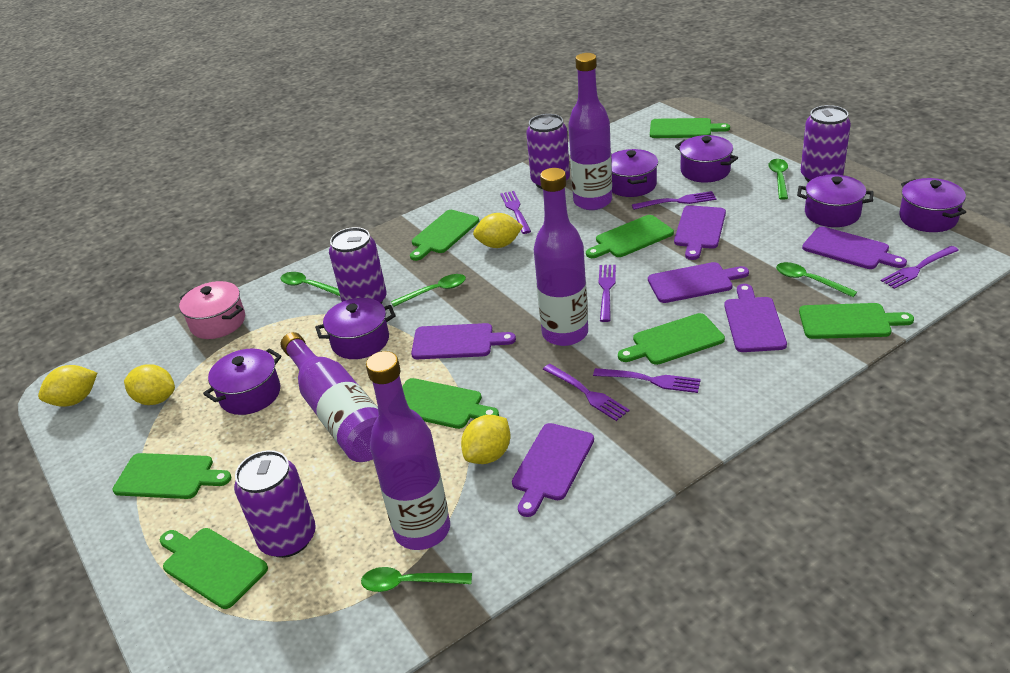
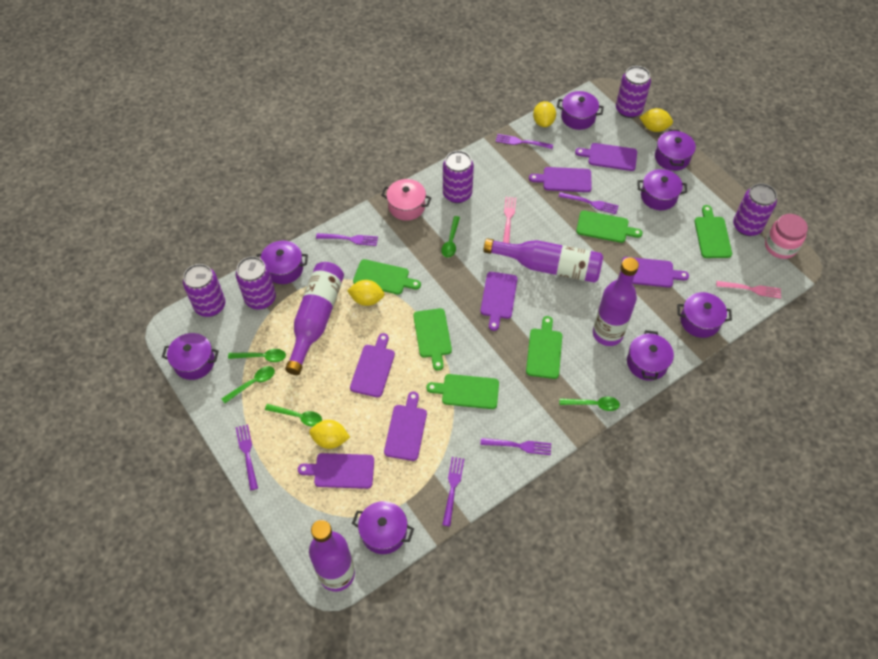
green cutting board: 8 -> 6
pink fork: 0 -> 2
pink jar: 0 -> 1
purple can: 4 -> 5
purple cutting board: 6 -> 7
purple pot: 6 -> 8

